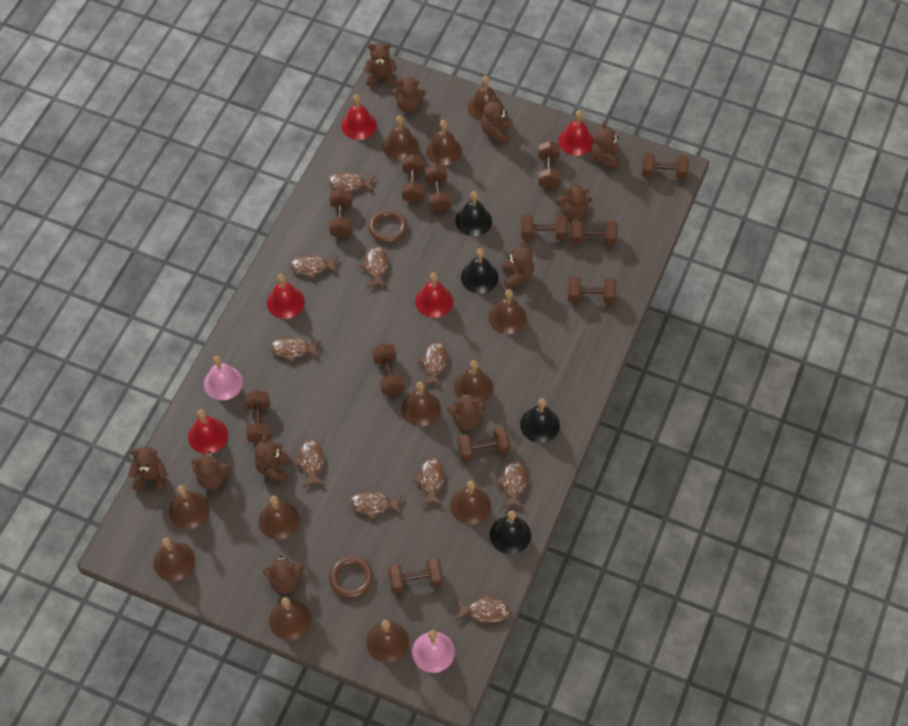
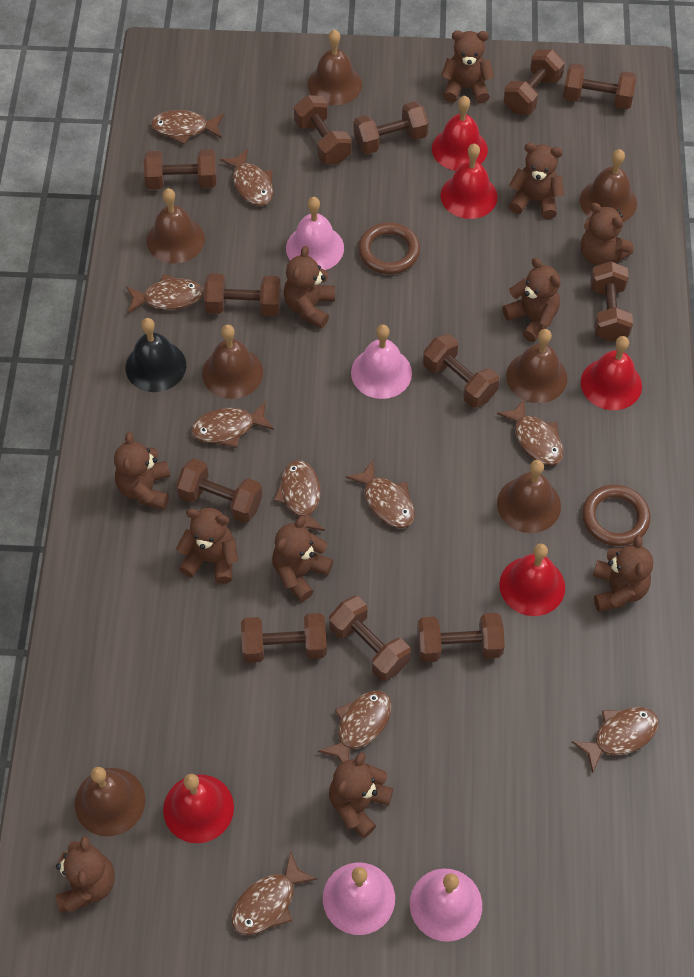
black bell: 4 -> 1
brown bell: 12 -> 7
pink bell: 2 -> 4

